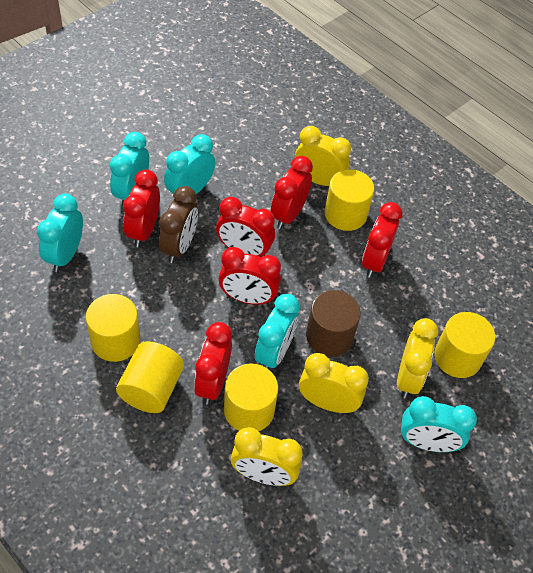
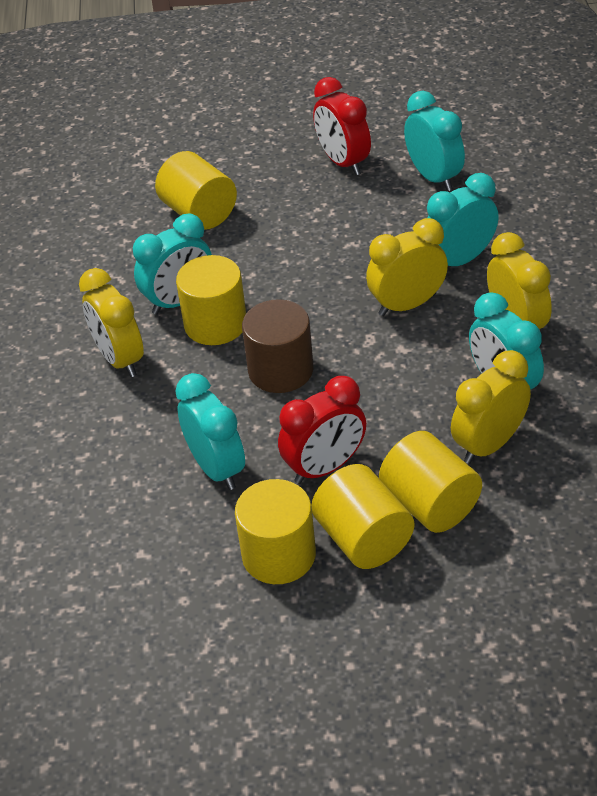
brown clock: 1 -> 0
red clock: 6 -> 2

